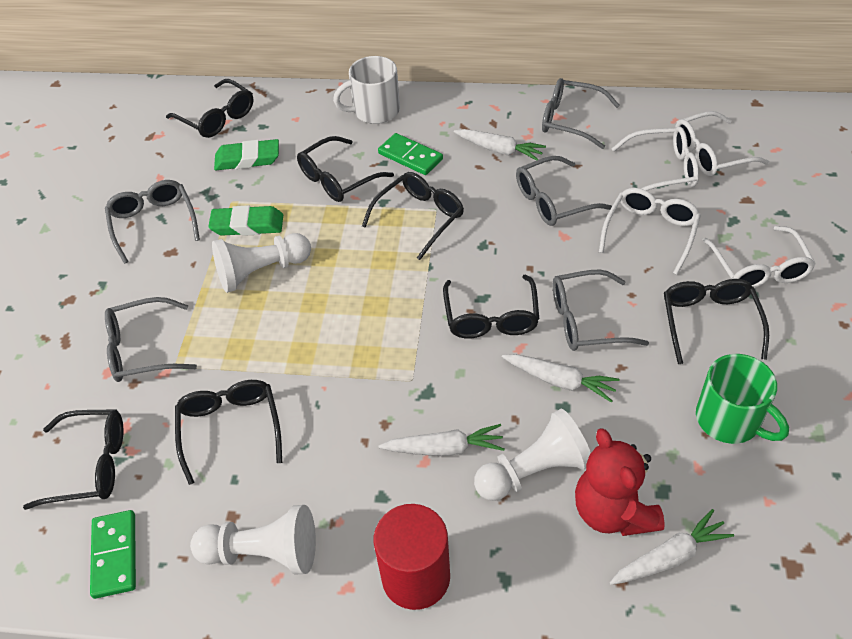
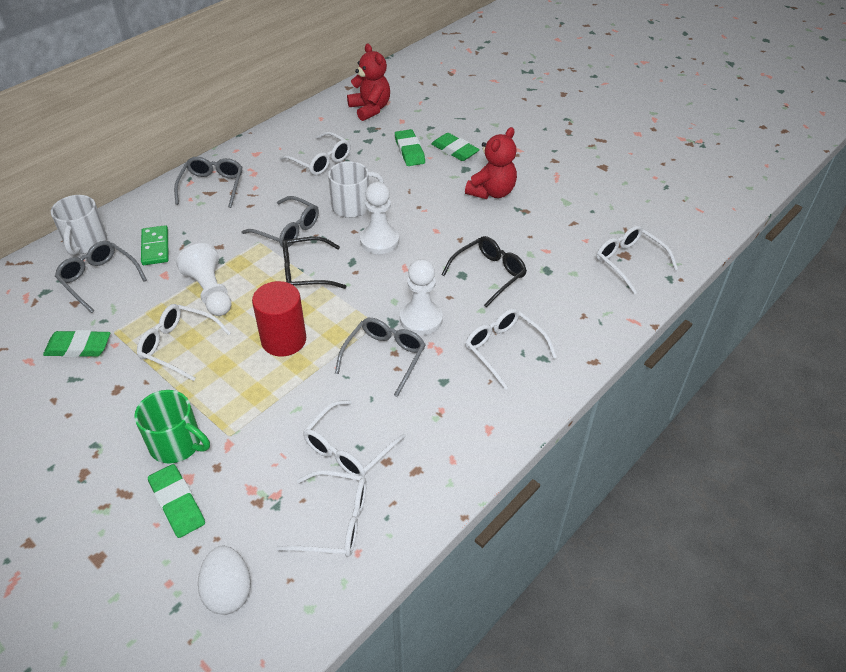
black glasses: 7 -> 2
green domino: 2 -> 1
green eraser: 2 -> 4
grey glasses: 5 -> 4
red teddy bear: 1 -> 2
white carrot: 4 -> 0
white egg: 0 -> 1
white glasses: 4 -> 6
white mug: 1 -> 2

